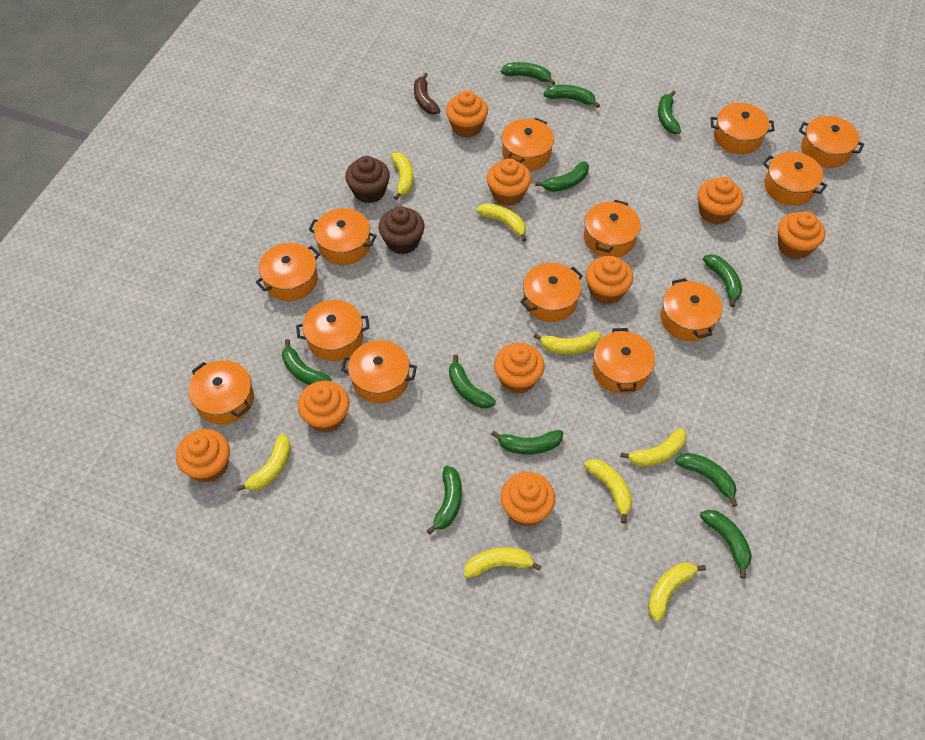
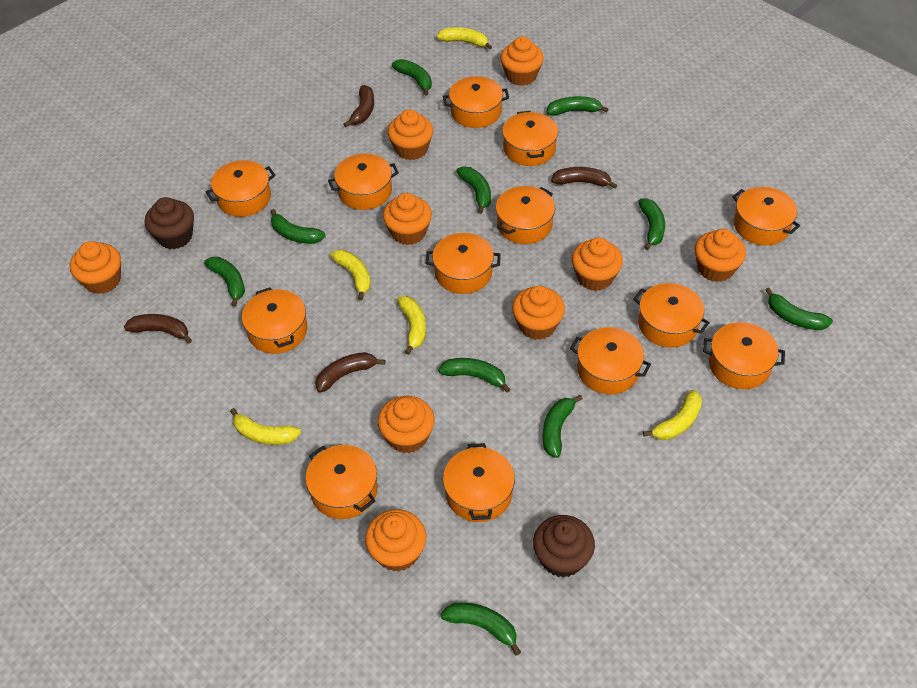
brown banana: 1 -> 4
green banana: 11 -> 10
yellow banana: 8 -> 5

